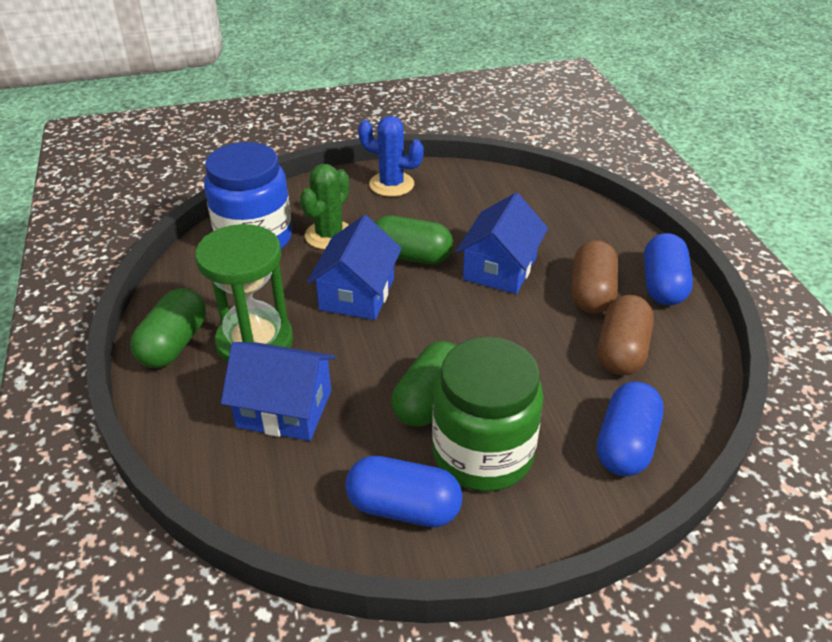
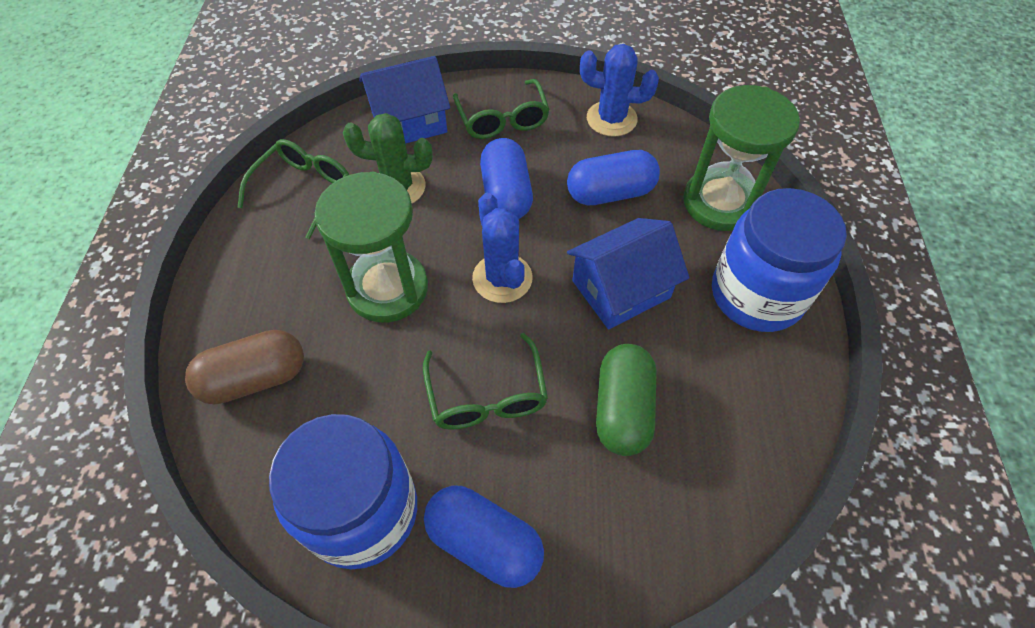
blue cactus: 1 -> 2
blue house: 3 -> 2
blue jar: 1 -> 2
brown capsule: 2 -> 1
green capsule: 3 -> 1
green glasses: 0 -> 3
green hourglass: 1 -> 2
green jar: 1 -> 0

